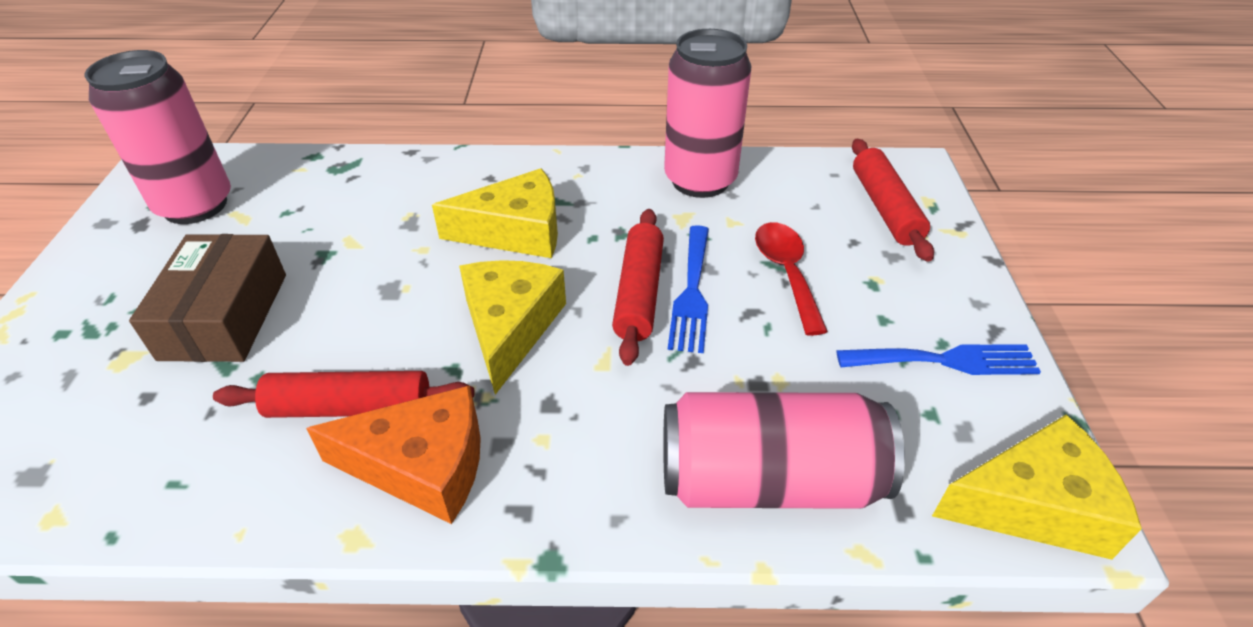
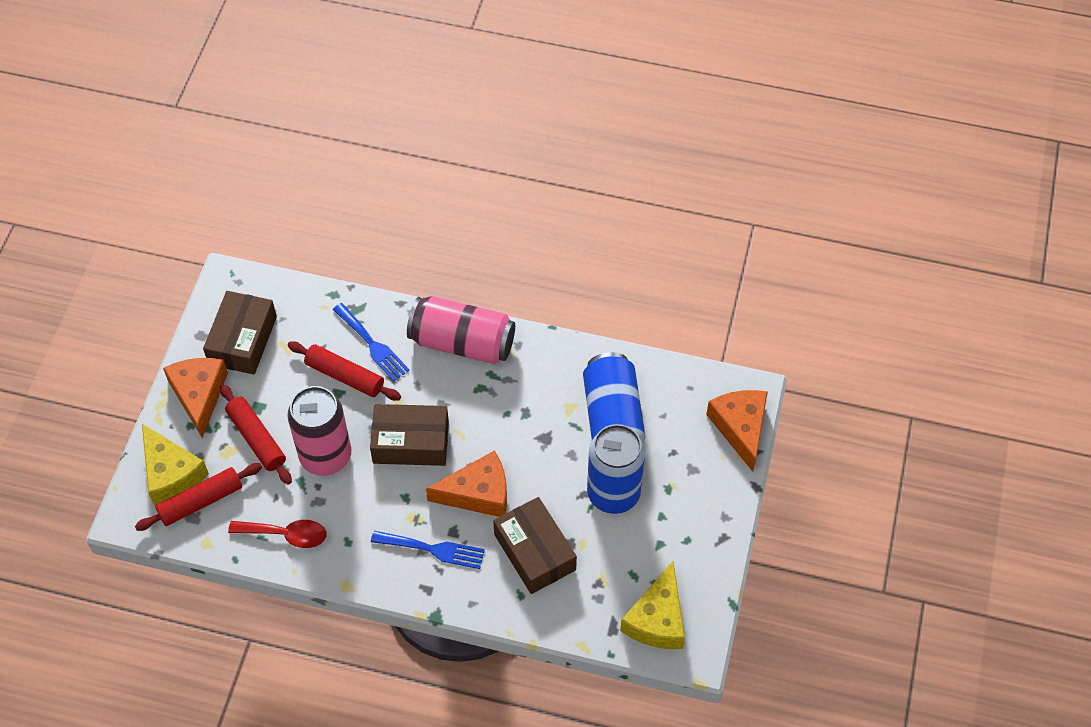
blue can: 0 -> 2
brown box: 1 -> 3
orange cheese: 1 -> 3
pink can: 3 -> 2
yellow cheese: 3 -> 2

